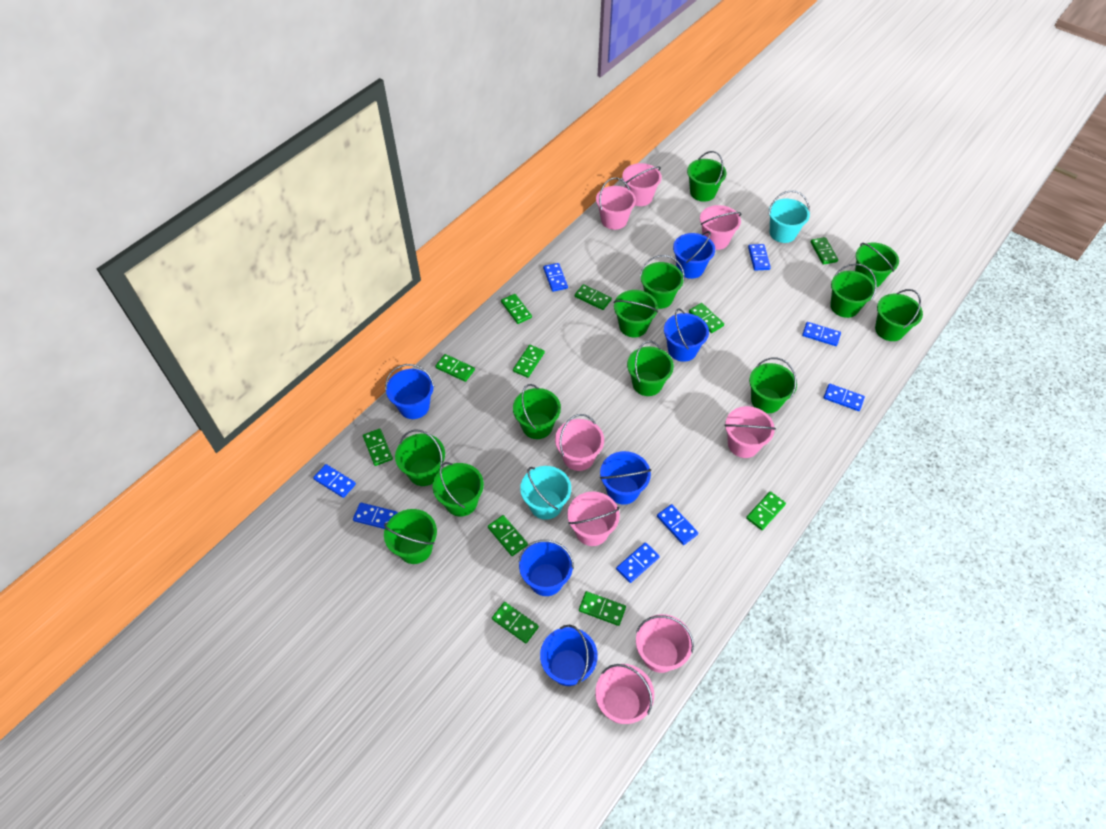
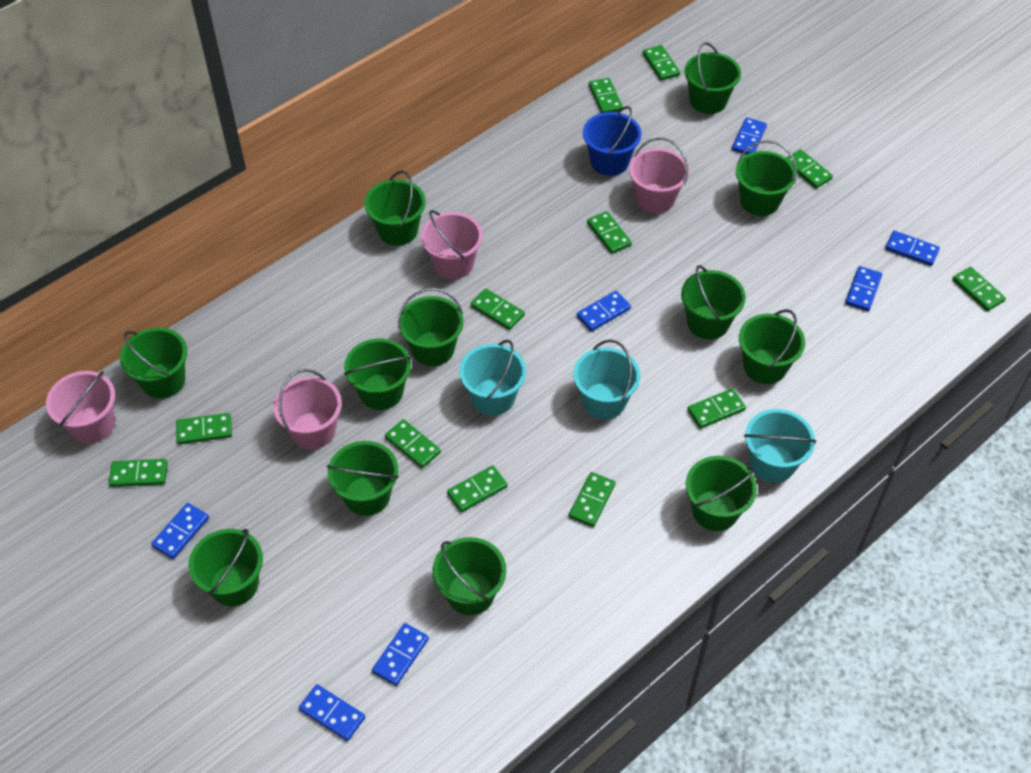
blue bucket: 6 -> 1
blue domino: 8 -> 7
green domino: 11 -> 12
pink bucket: 8 -> 4
turquoise bucket: 2 -> 3

